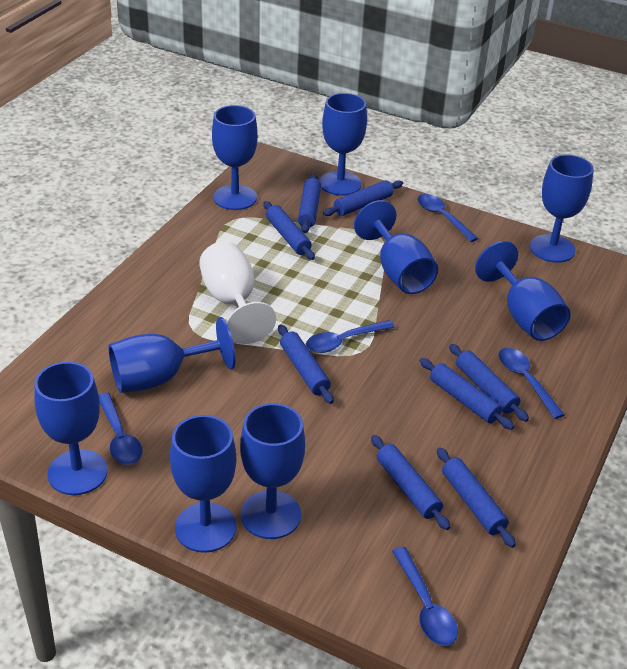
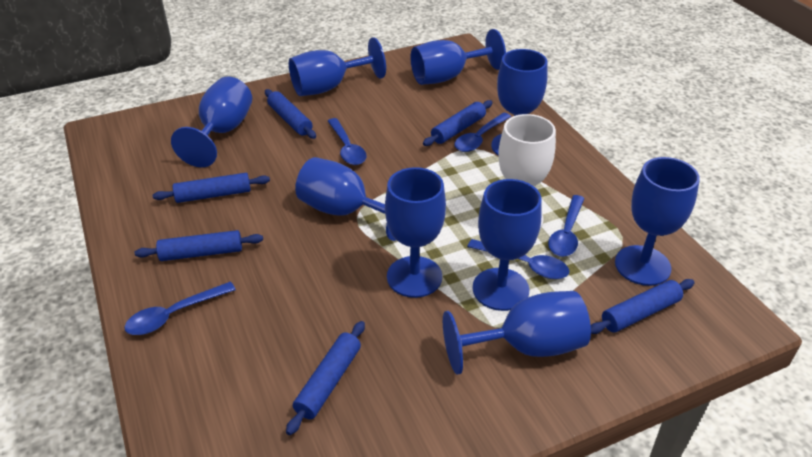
blue rolling pin: 8 -> 6

